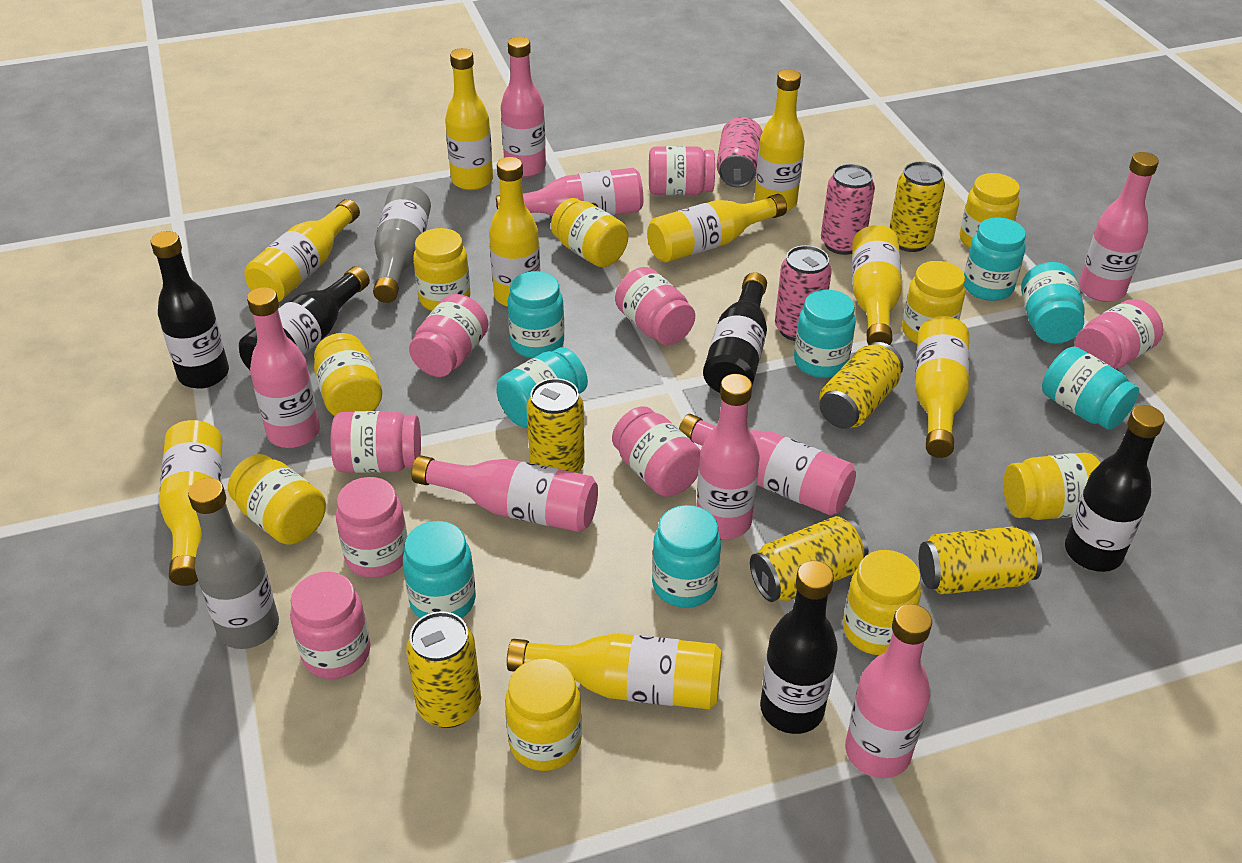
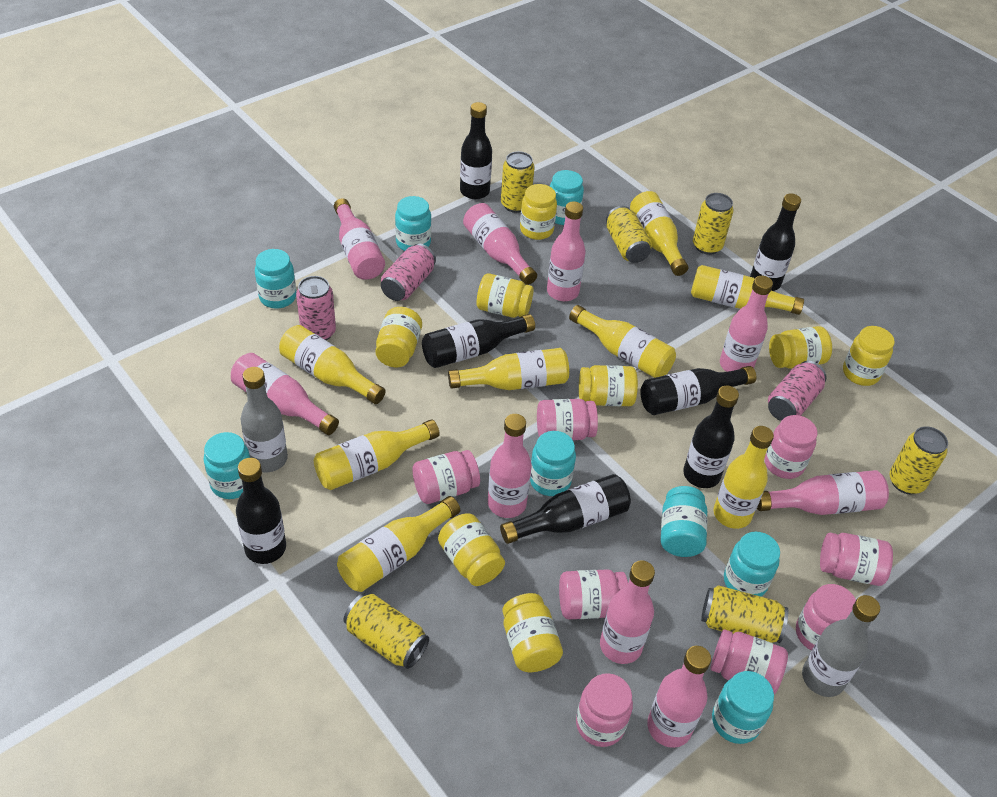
black bottle: 5 -> 7
pink bottle: 8 -> 9
yellow bottle: 9 -> 8
yellow jar: 9 -> 8

